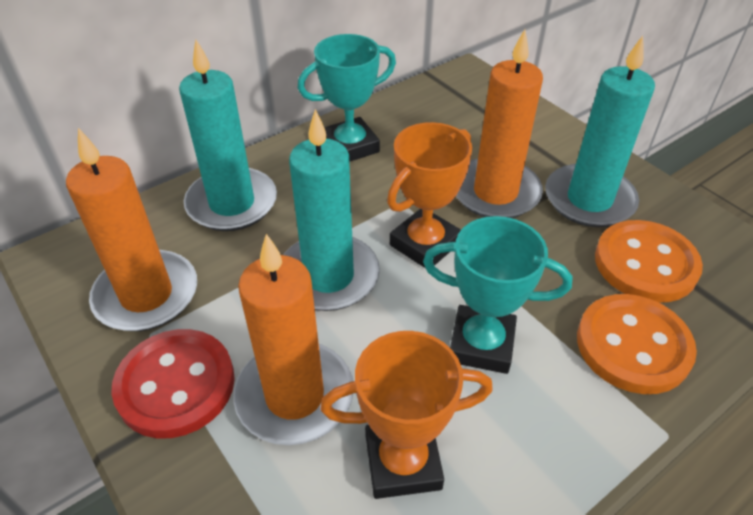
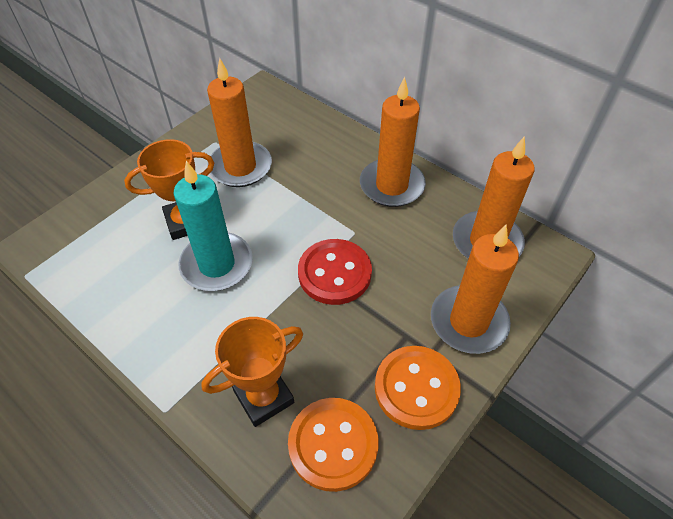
orange candle: 3 -> 4
turquoise candle: 3 -> 1
turquoise trophy: 2 -> 0

